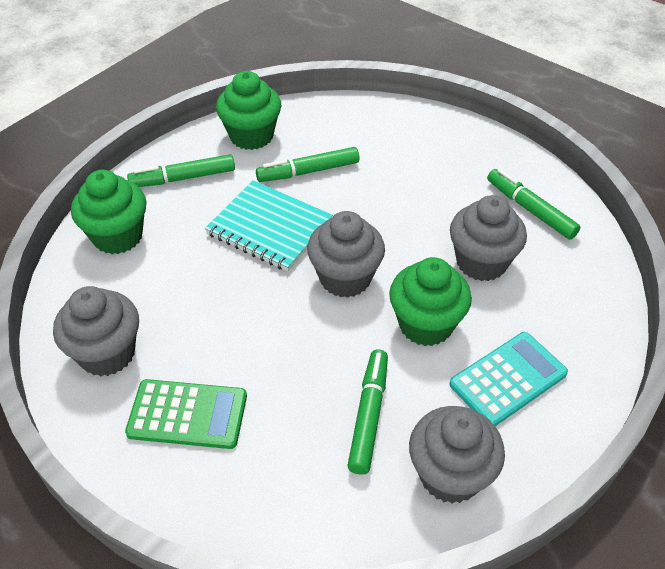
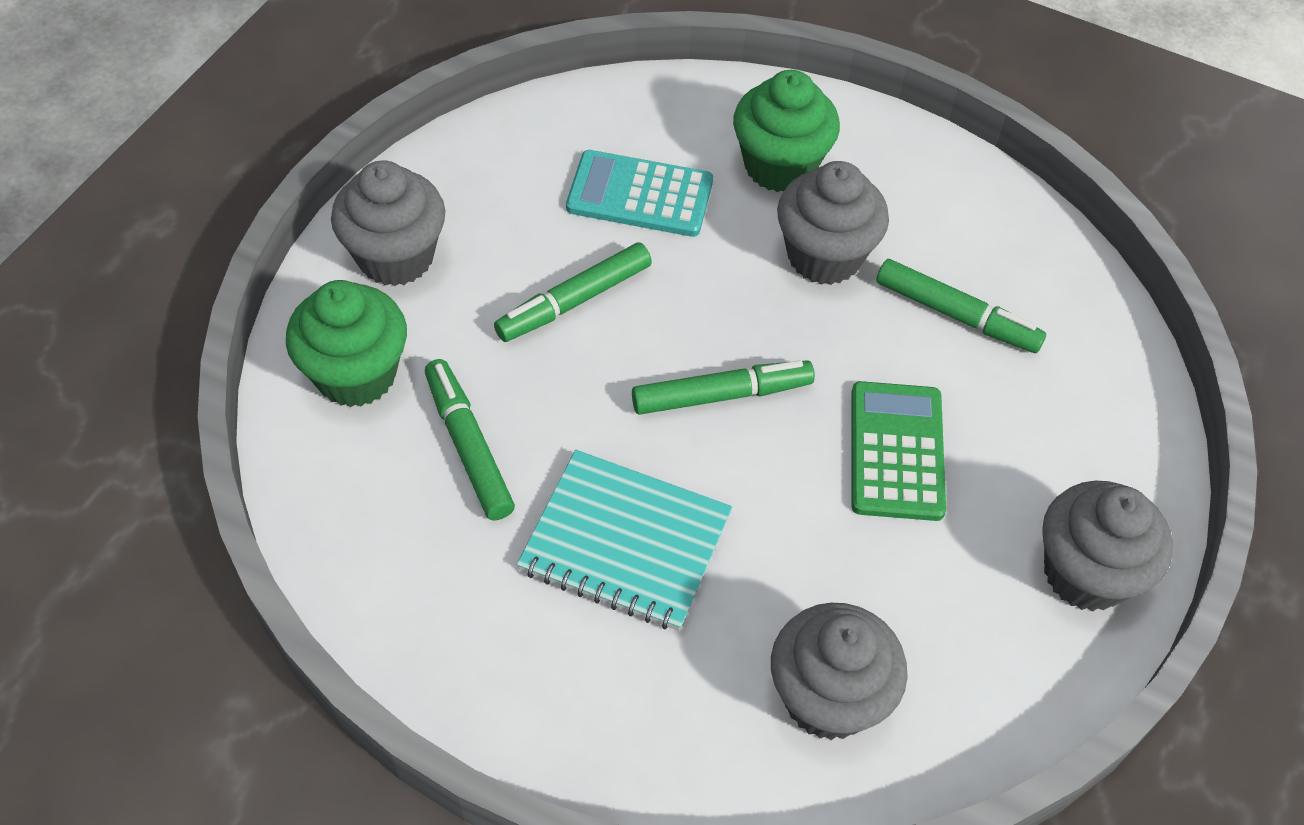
green cupcake: 3 -> 2

